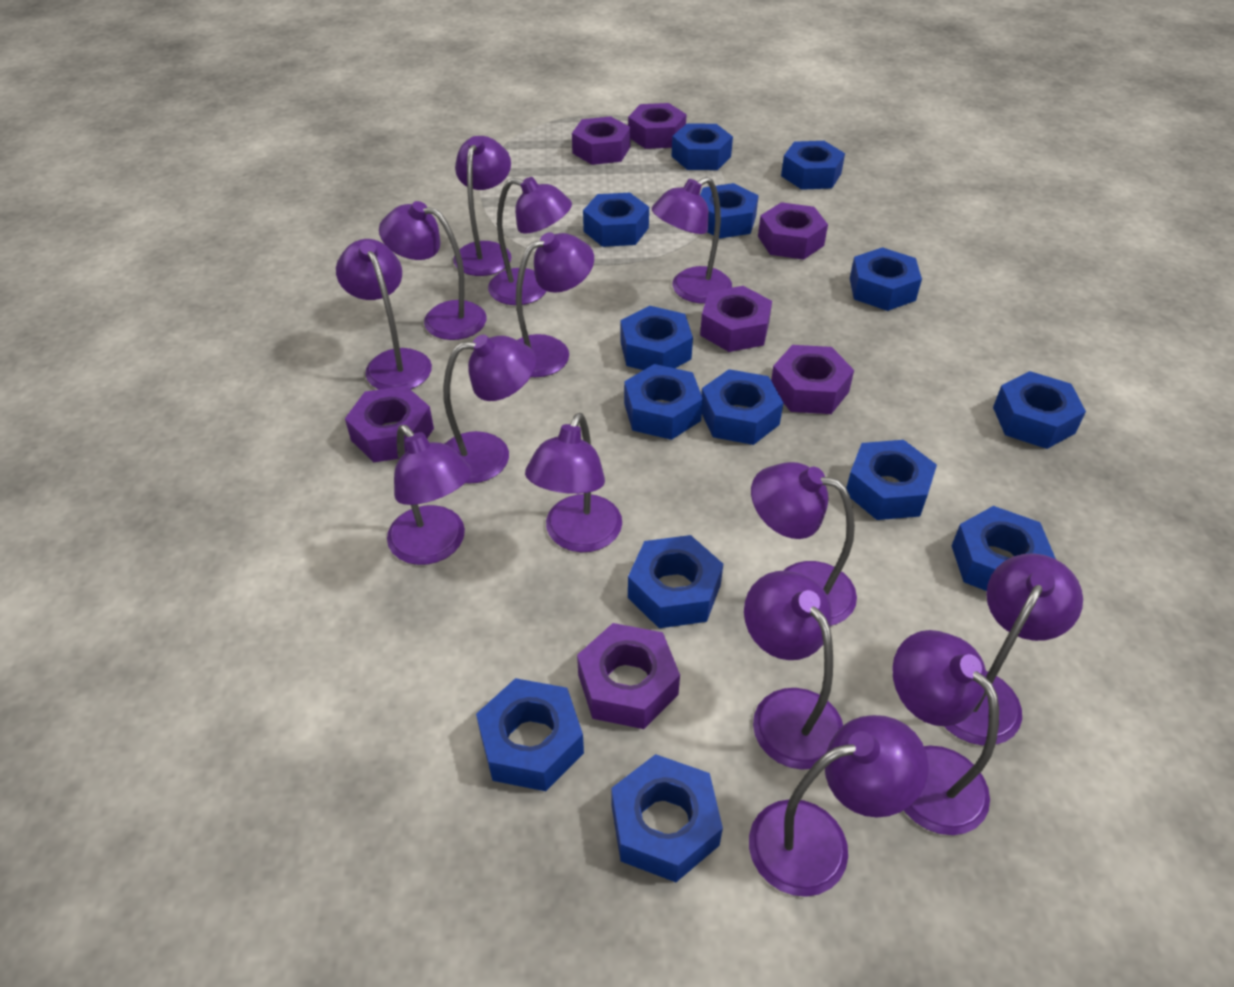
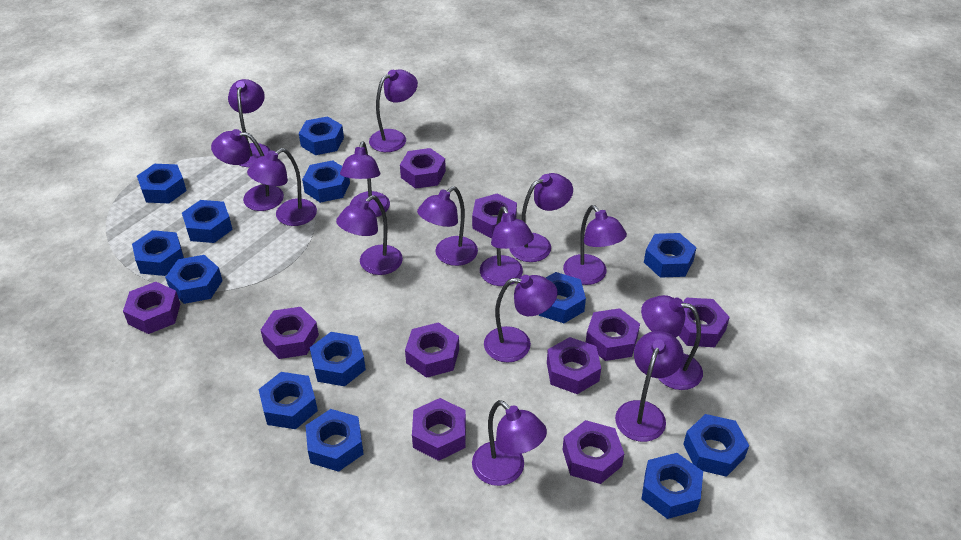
blue nut: 14 -> 13
purple nut: 7 -> 10

